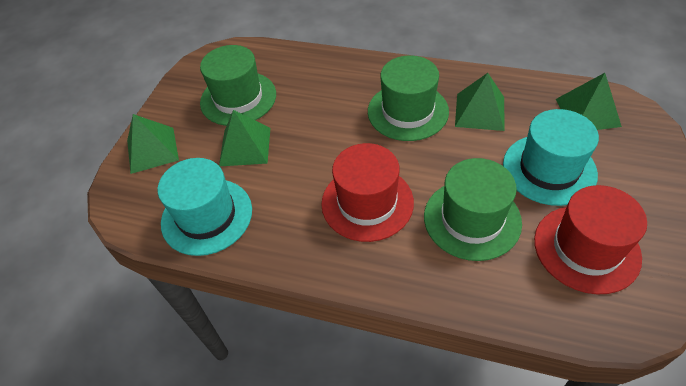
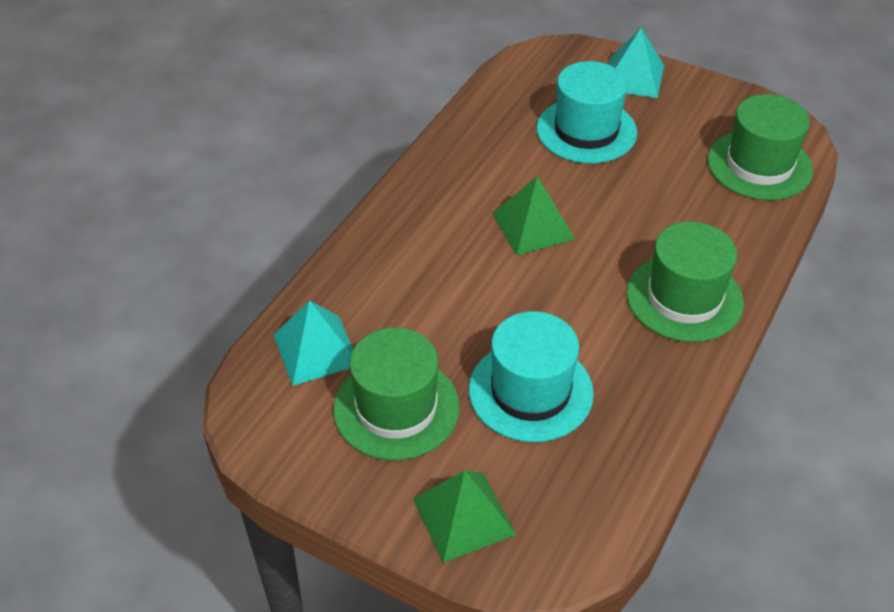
green pyramid: 4 -> 2
red hat: 2 -> 0
turquoise pyramid: 0 -> 2

